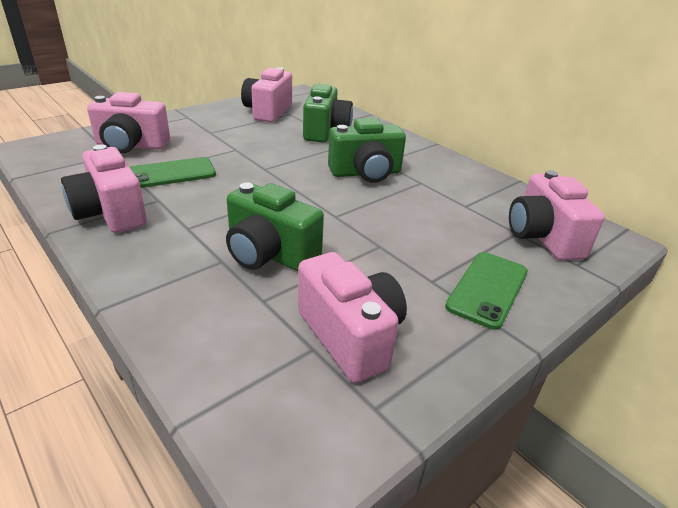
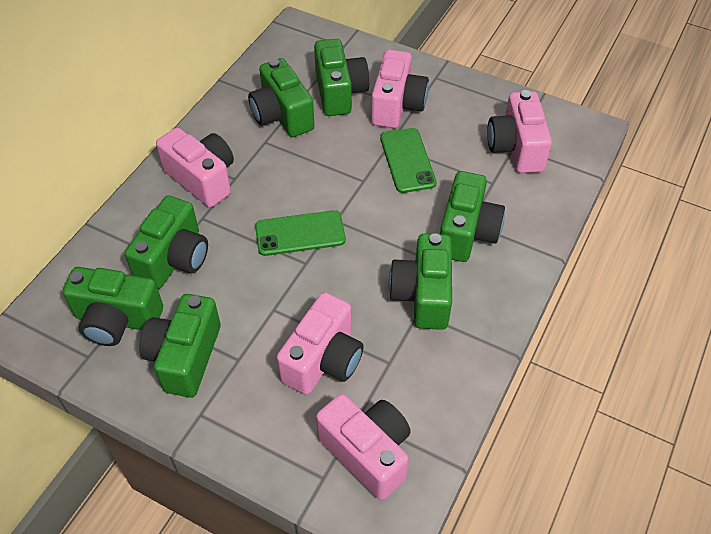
green camera: 3 -> 7

